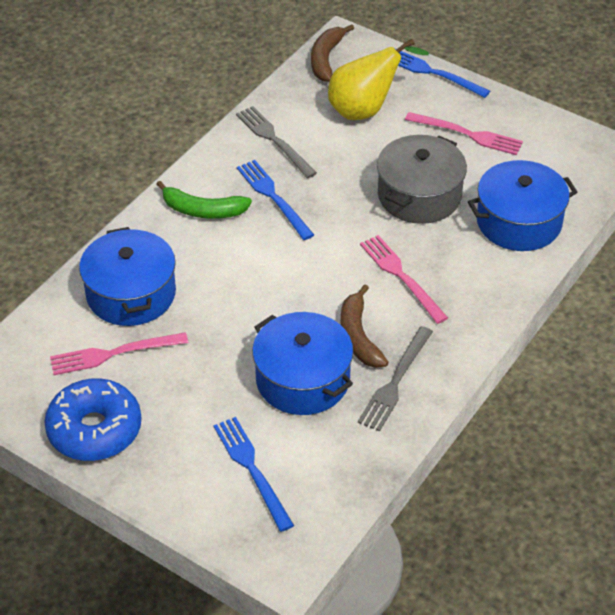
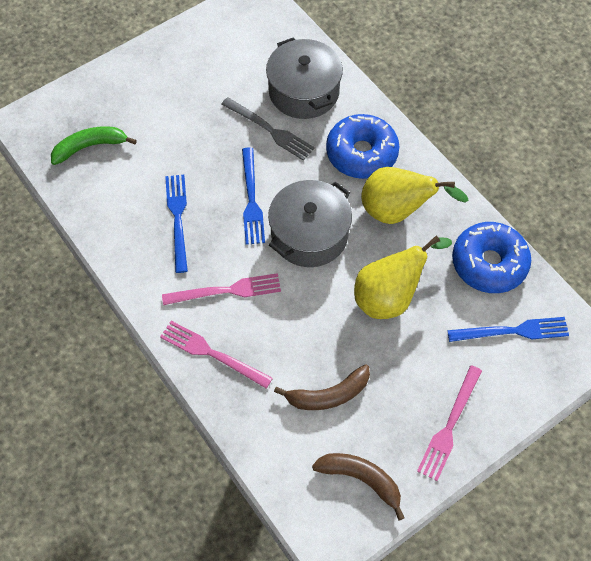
blue donut: 1 -> 2
blue pot: 3 -> 0
grey fork: 2 -> 1
grey pot: 1 -> 2
yellow pear: 1 -> 2

